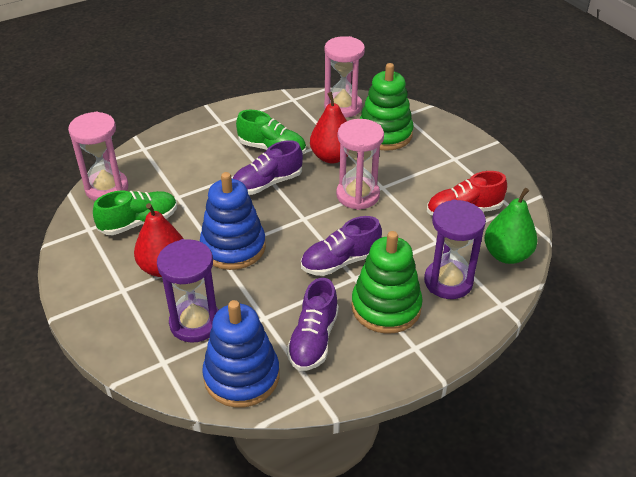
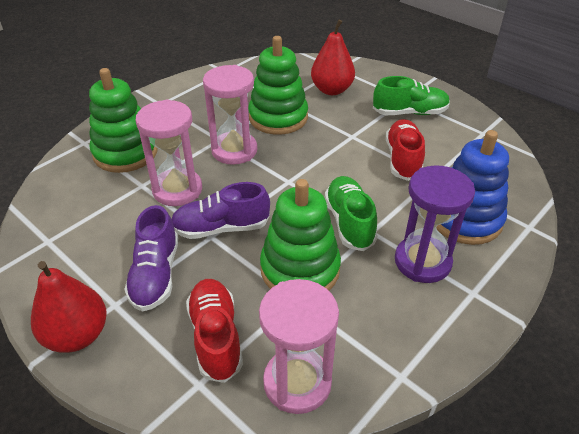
blue stacking toy: 2 -> 1
green pear: 1 -> 0
green stacking toy: 2 -> 3
purple hourglass: 2 -> 1
purple shoe: 3 -> 2
red shoe: 1 -> 2

